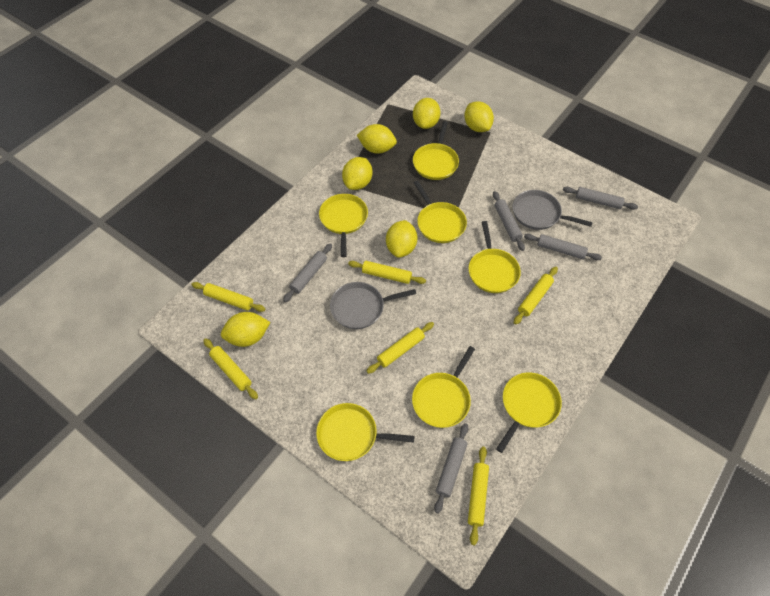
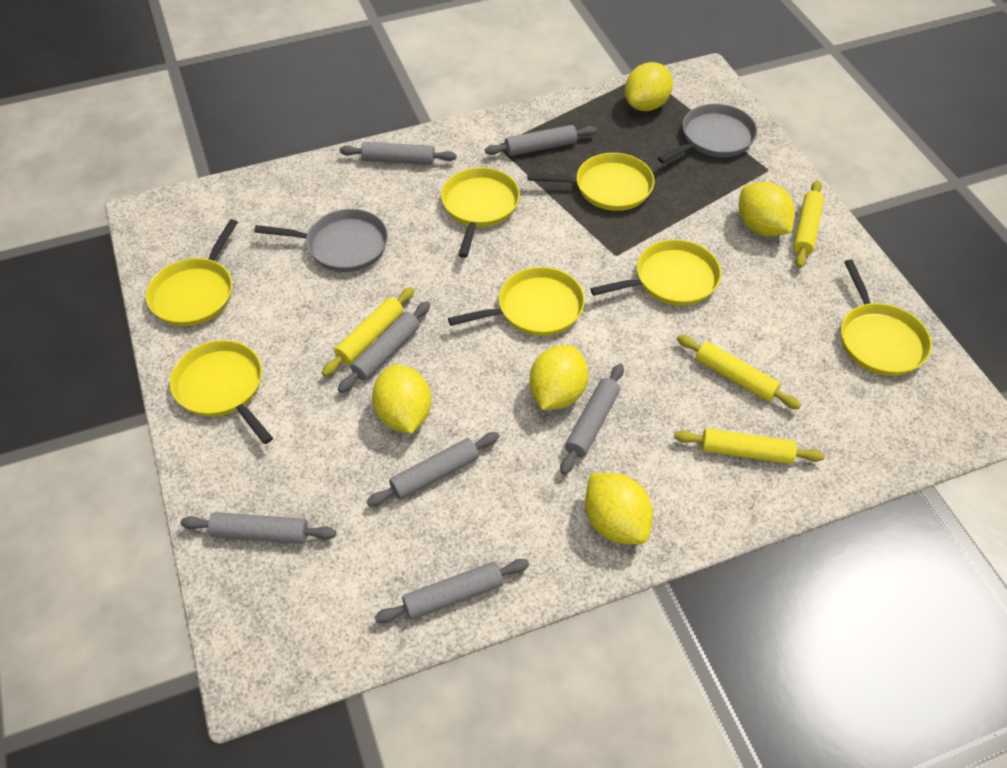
grey rolling pin: 5 -> 7
yellow lemon: 6 -> 5
yellow rolling pin: 6 -> 4

